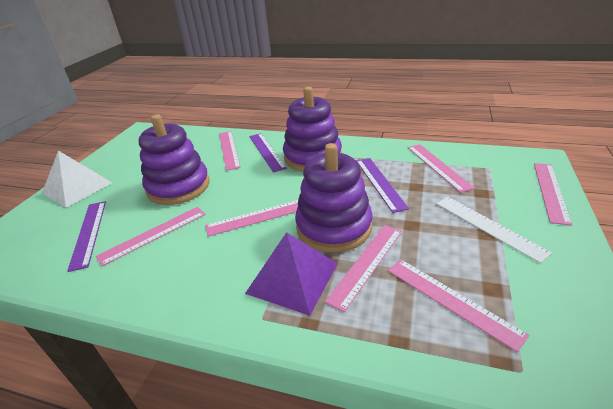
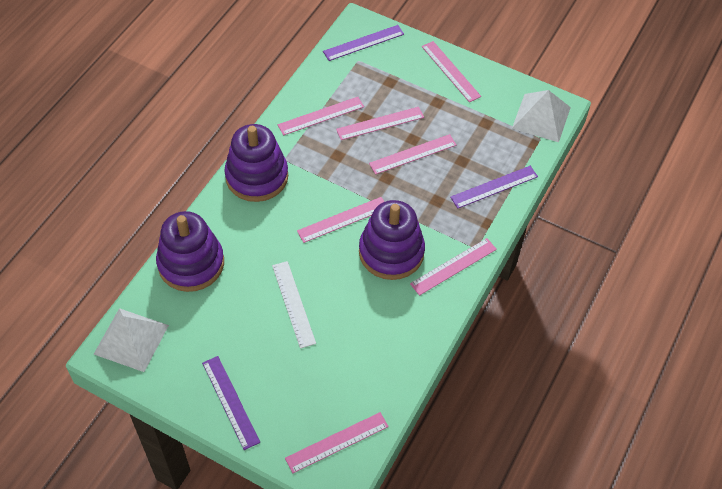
purple pyramid: 1 -> 0
white pyramid: 1 -> 2

